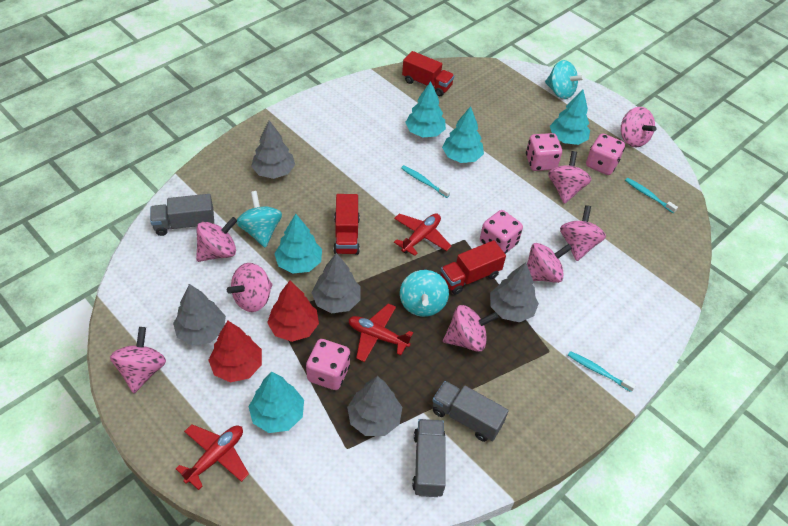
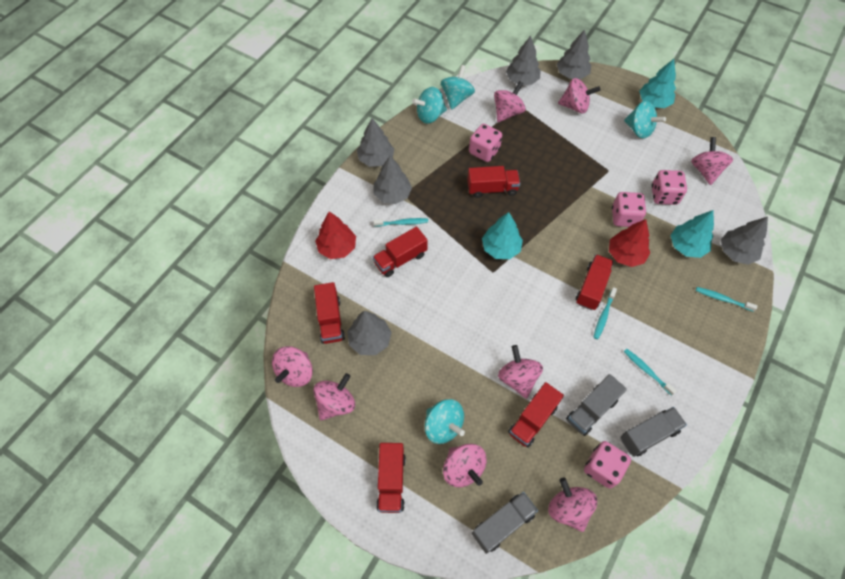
grey tree: 5 -> 6
red plane: 3 -> 0
red truck: 3 -> 6
turquoise spinning top: 3 -> 4
turquoise toothbrush: 3 -> 4
turquoise tree: 5 -> 3

